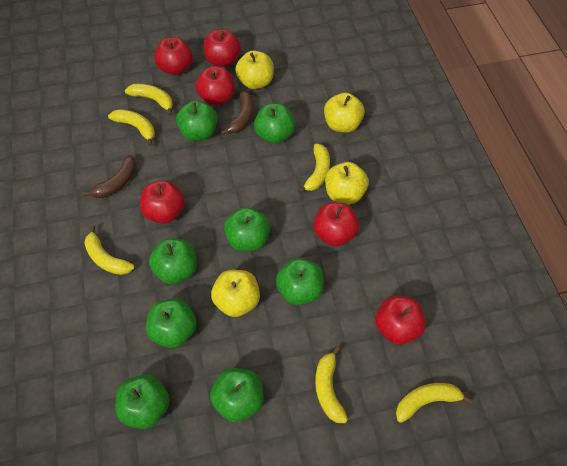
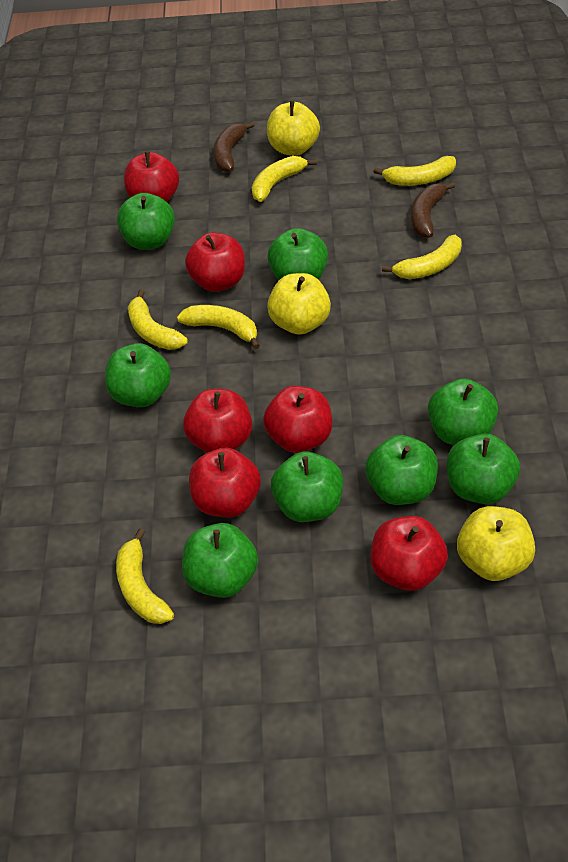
yellow apple: 4 -> 3

